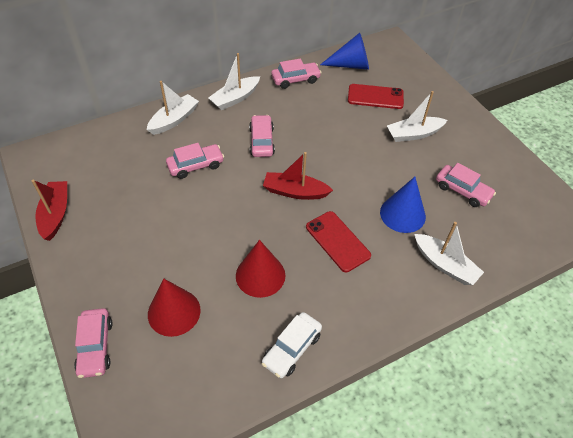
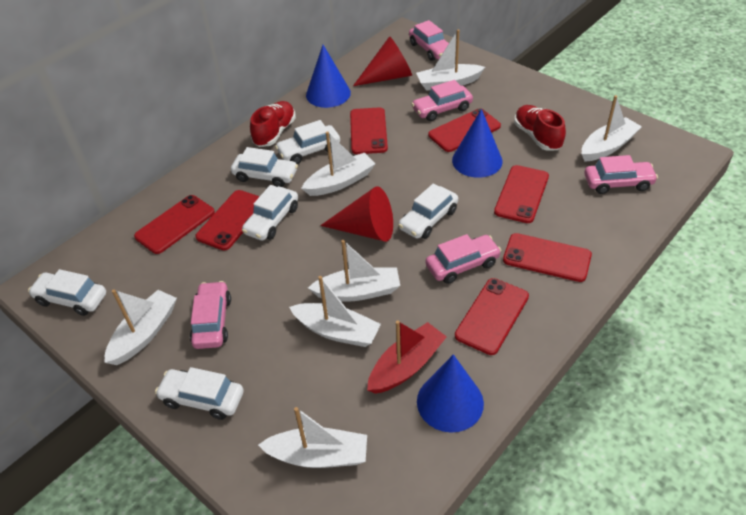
blue cone: 2 -> 3
red boat: 2 -> 1
red phone: 2 -> 7
red shoe: 0 -> 2
white boat: 4 -> 7
white car: 1 -> 6

